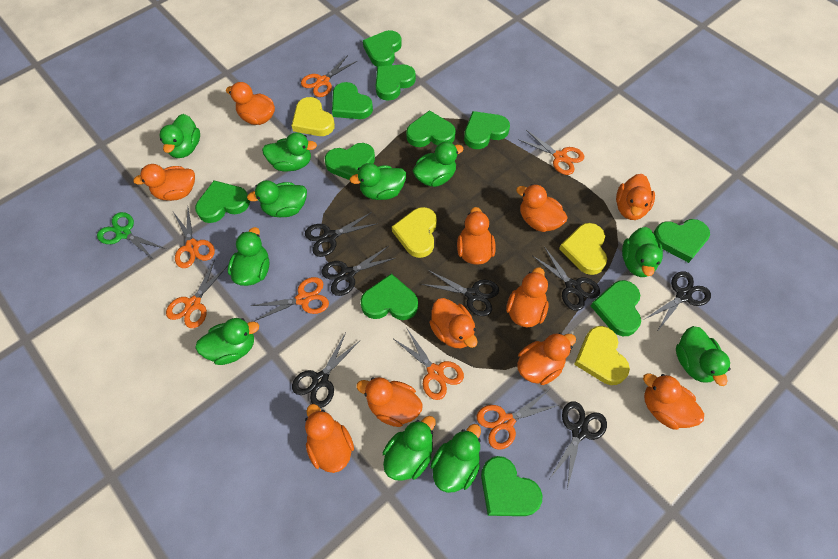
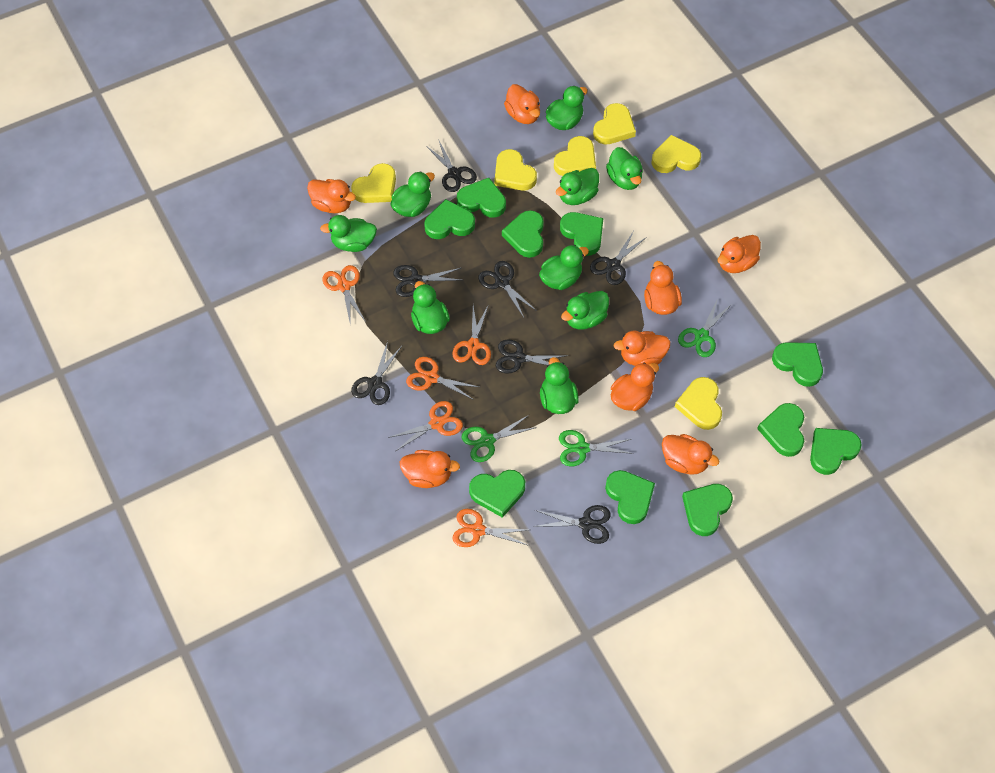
green duck: 11 -> 9
green heart: 11 -> 10
green scissors: 1 -> 3
orange duck: 11 -> 8
orange scissors: 7 -> 5
yellow heart: 4 -> 6

